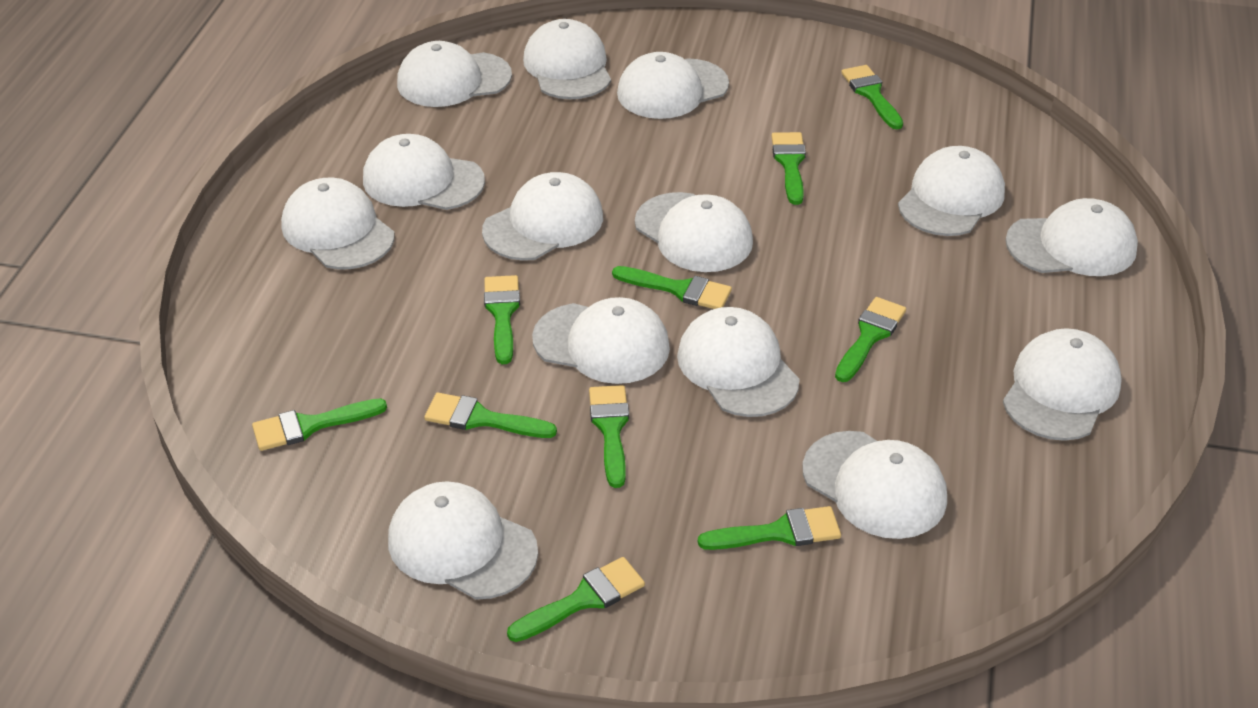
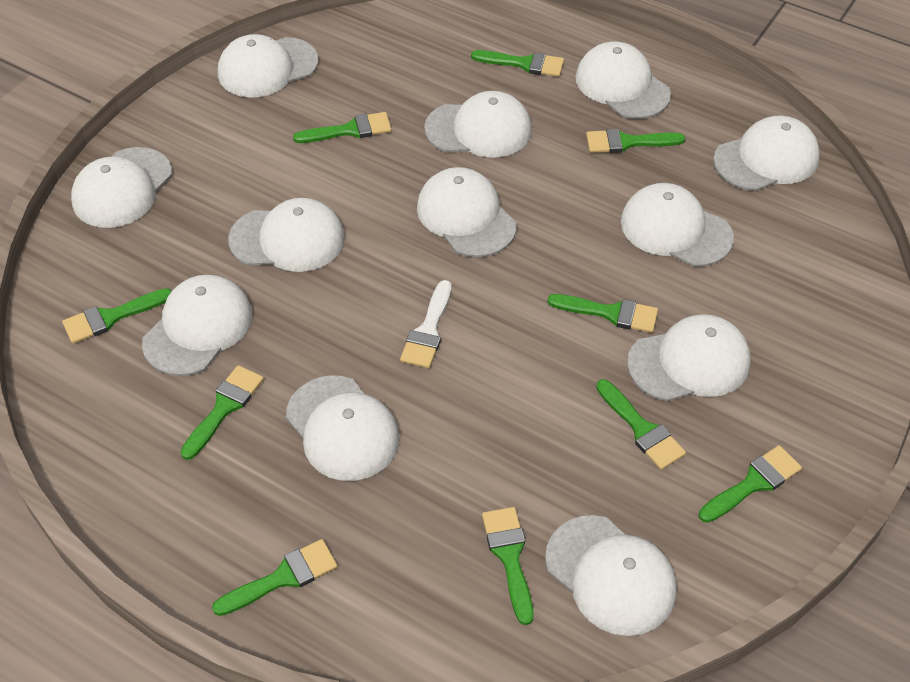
white brush: 0 -> 1
white cap: 14 -> 12

